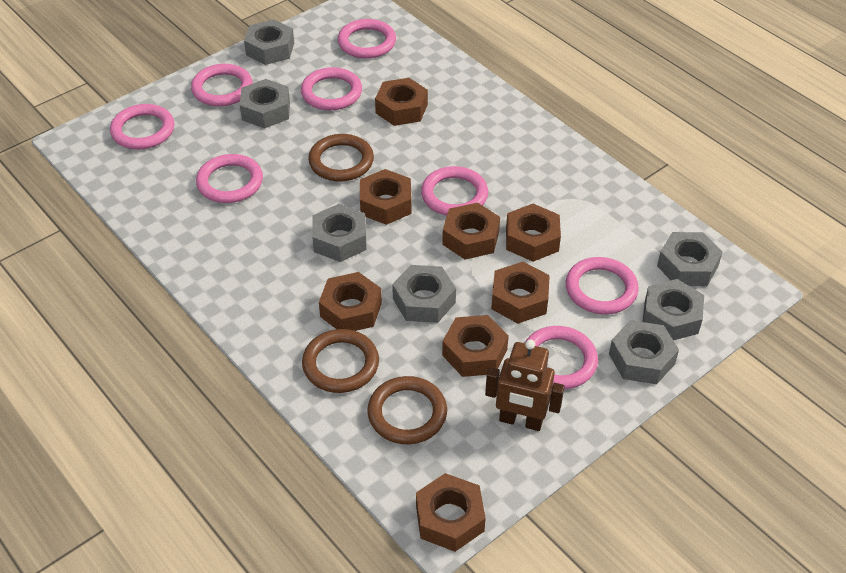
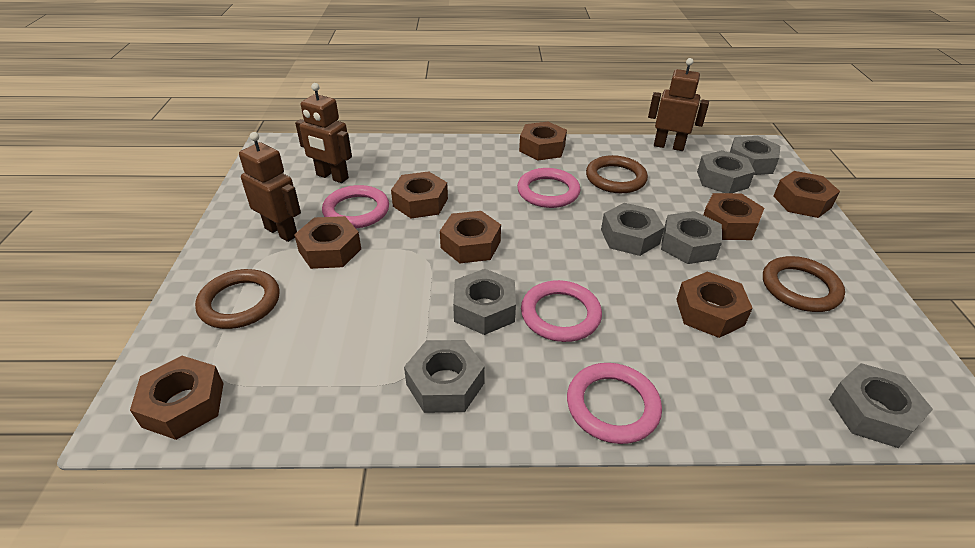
brown robot: 1 -> 3
pink ring: 8 -> 4

